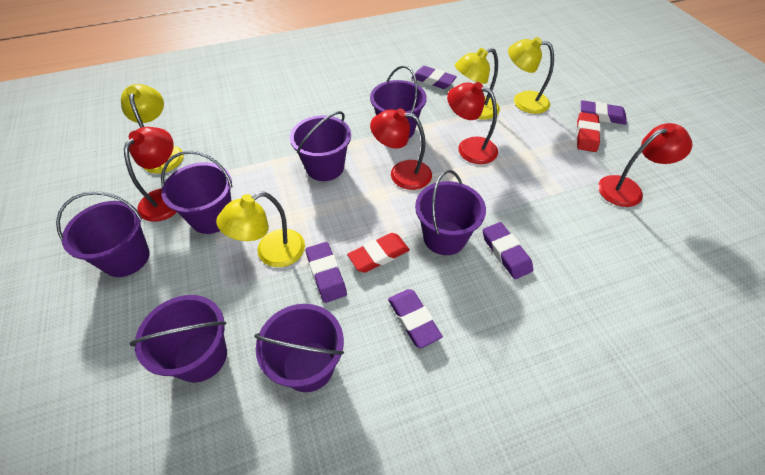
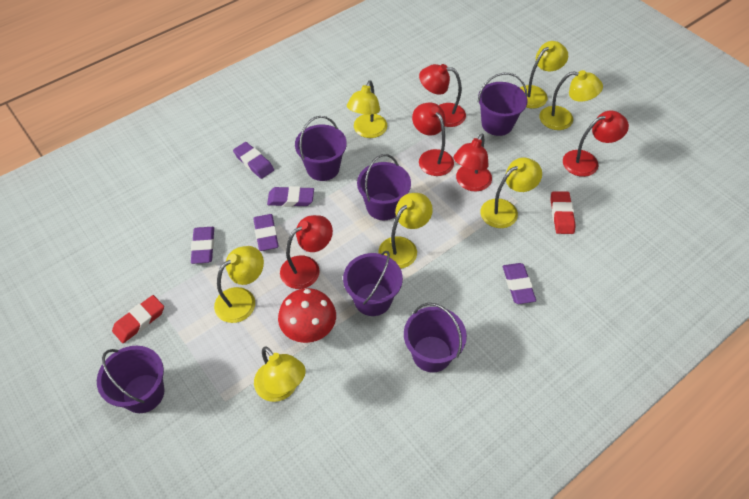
purple bucket: 7 -> 6
red lamp: 4 -> 5
red mushroom: 0 -> 1
yellow lamp: 4 -> 7

